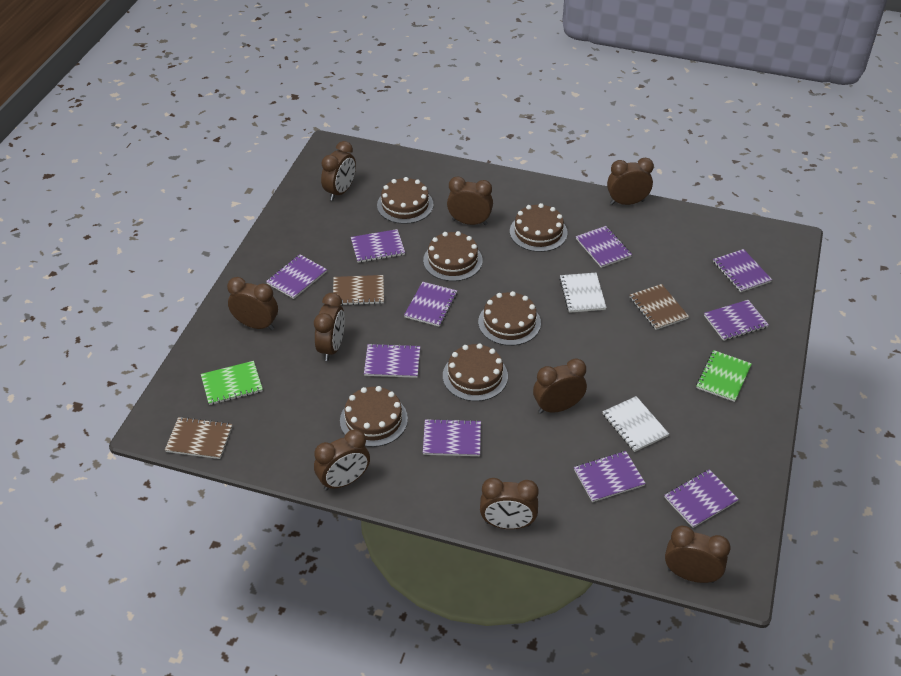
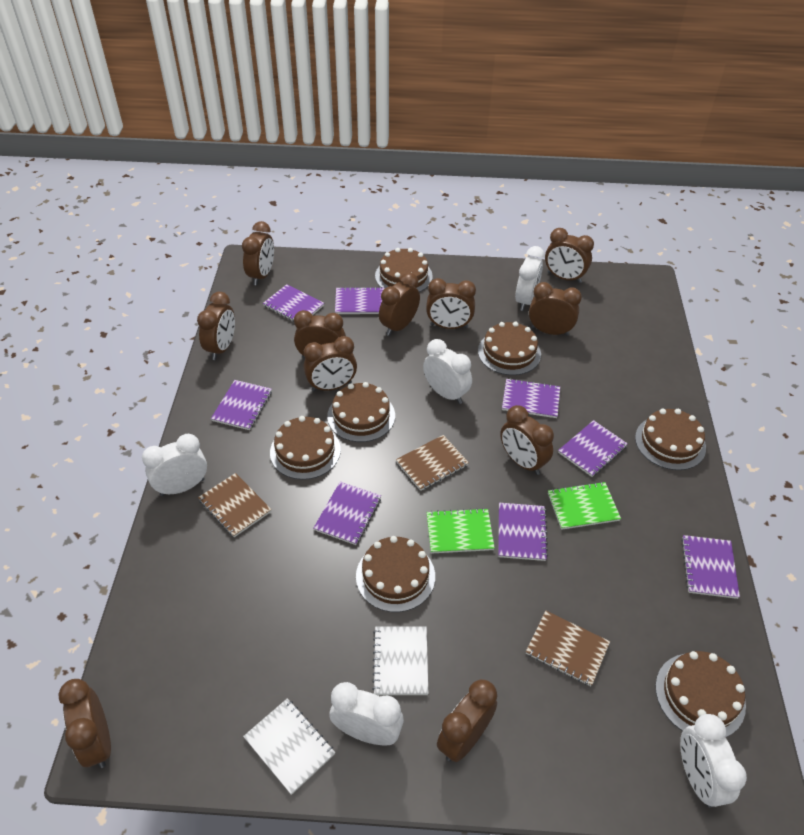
brown cake: 6 -> 7
brown clock: 9 -> 11
purple notebook: 10 -> 8
white clock: 0 -> 5

